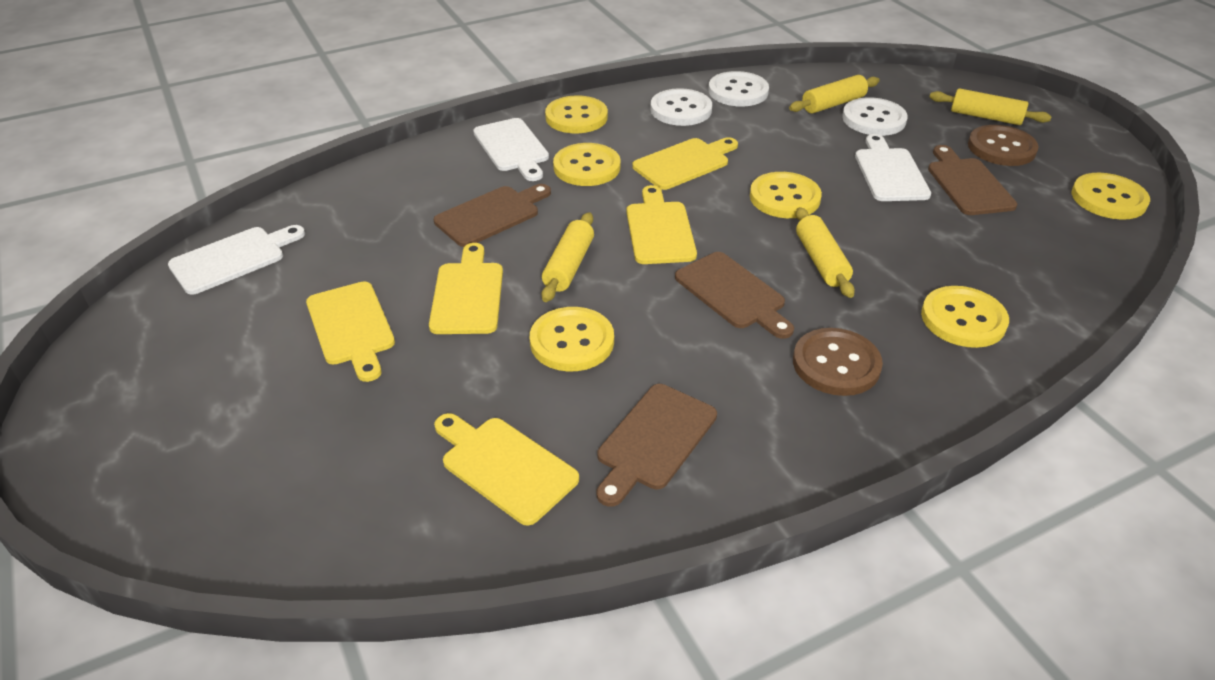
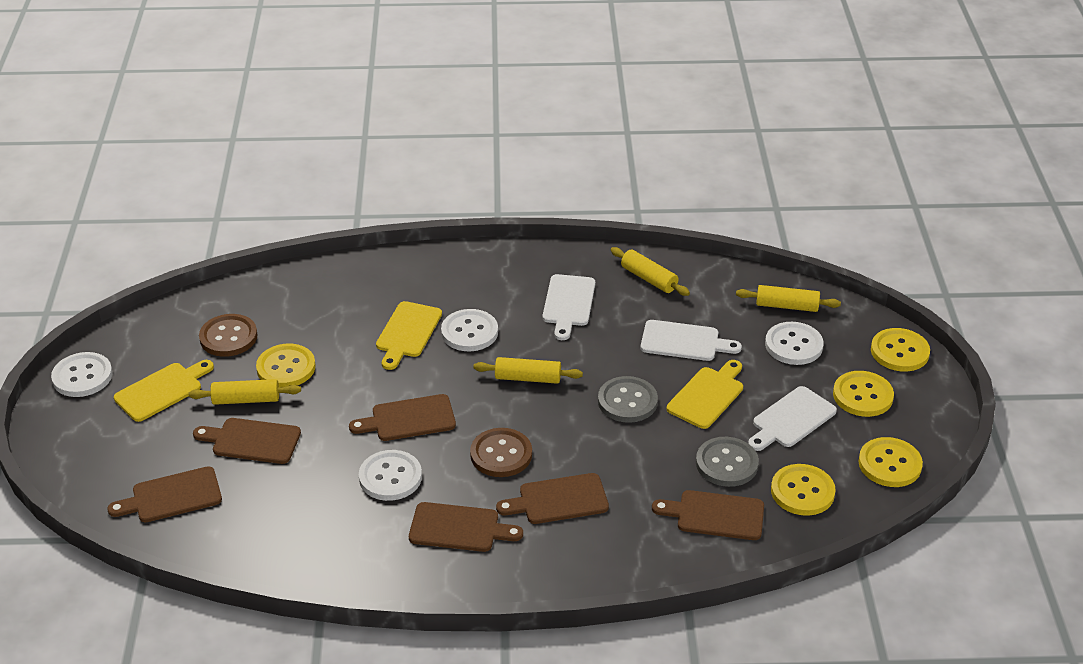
brown cutting board: 4 -> 6
grey button: 0 -> 2
white button: 3 -> 4
yellow button: 6 -> 5
yellow cutting board: 5 -> 3

